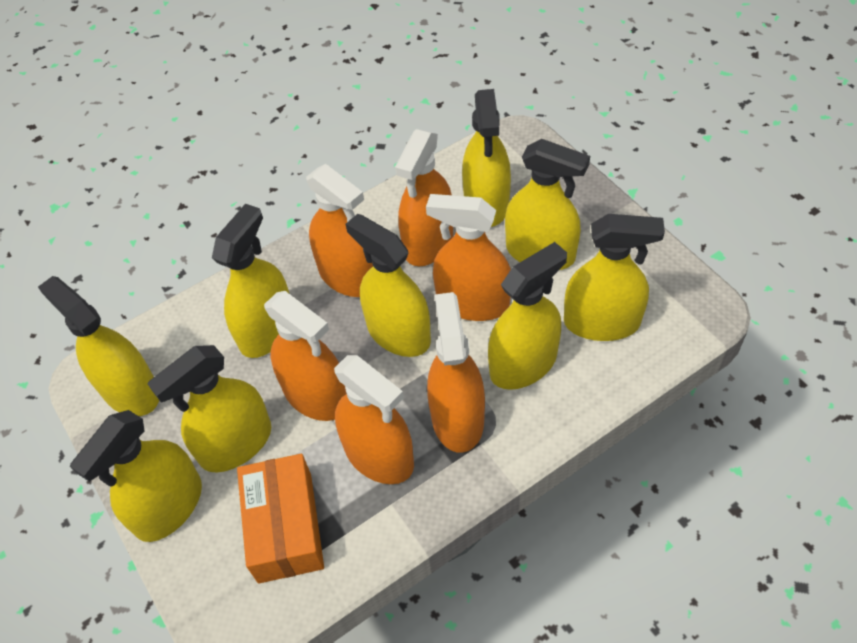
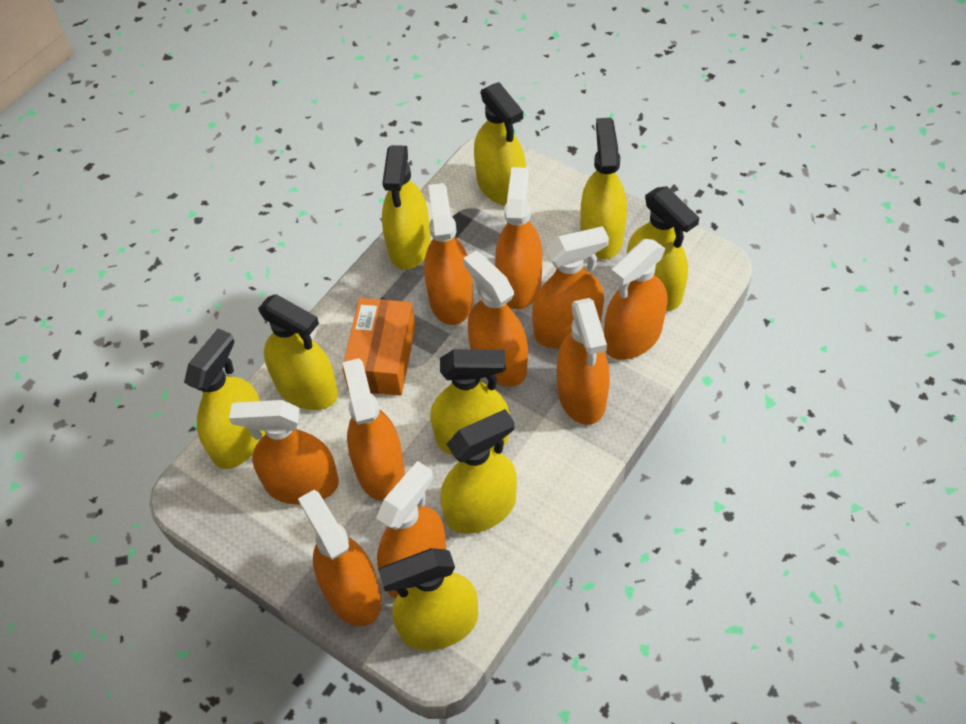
orange spray bottle: 6 -> 10

